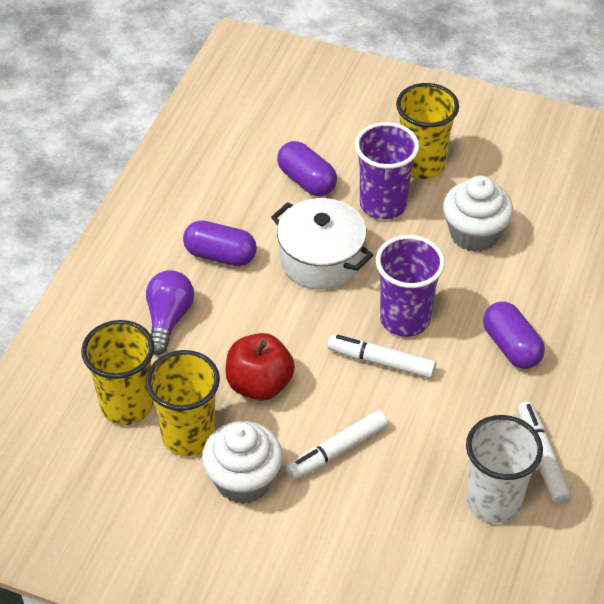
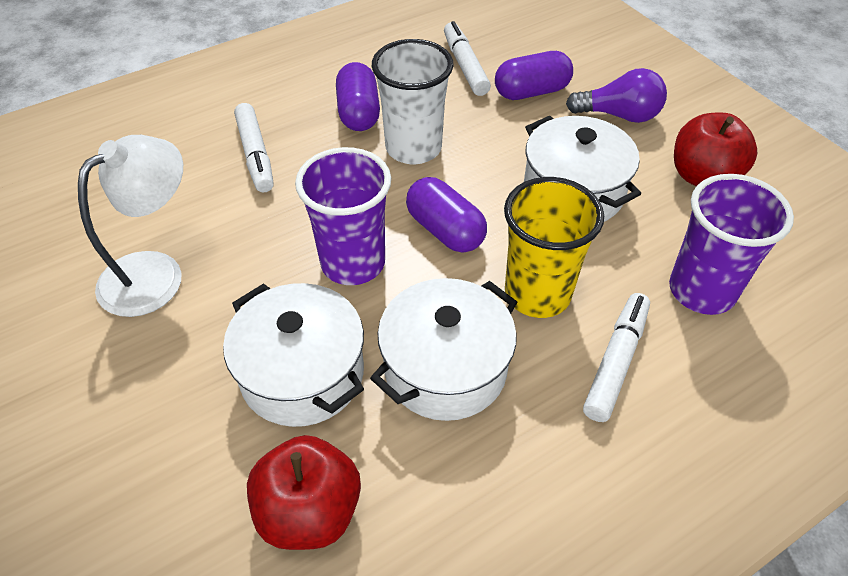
red apple: 1 -> 2
white cupcake: 2 -> 0
white lamp: 0 -> 1
white pot: 1 -> 3
yellow cup: 3 -> 1

